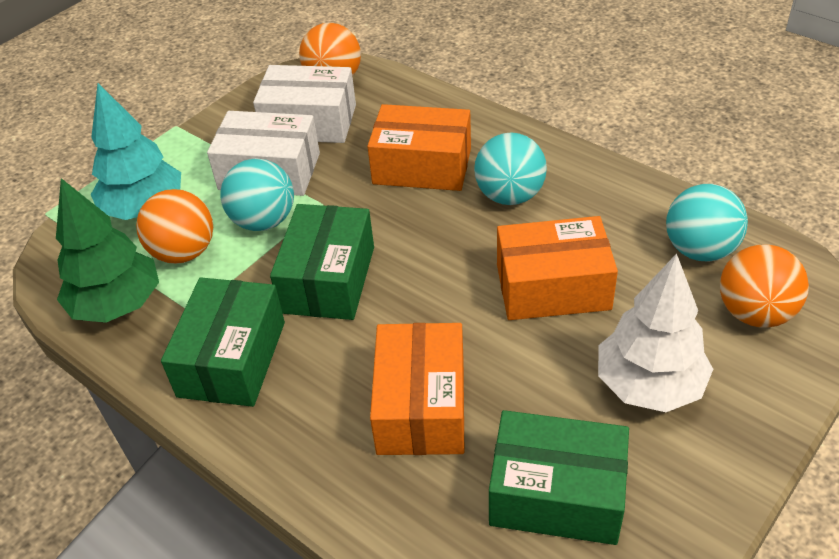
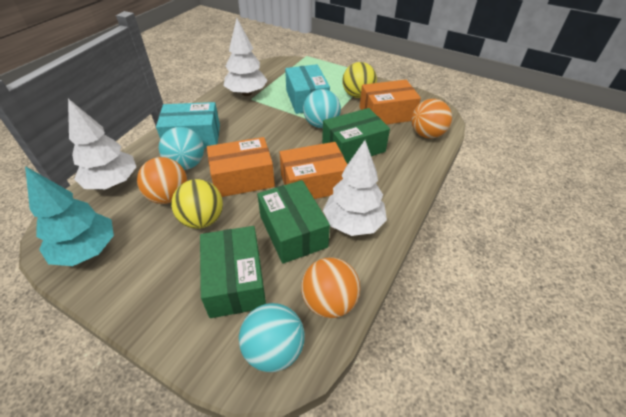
green tree: 1 -> 0
turquoise box: 0 -> 2
white box: 2 -> 0
white tree: 1 -> 3
yellow ball: 0 -> 2

